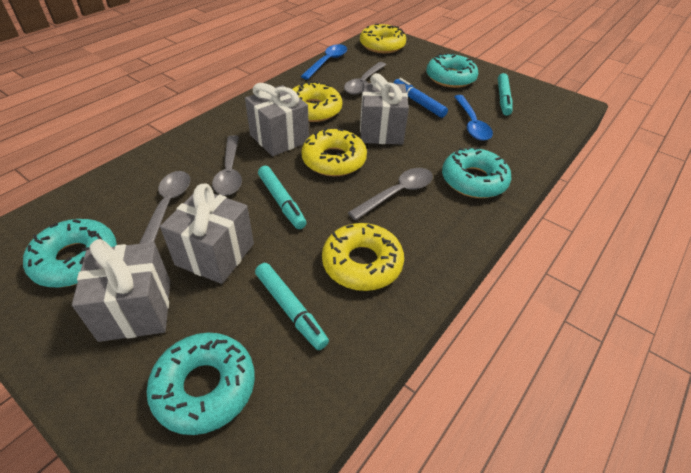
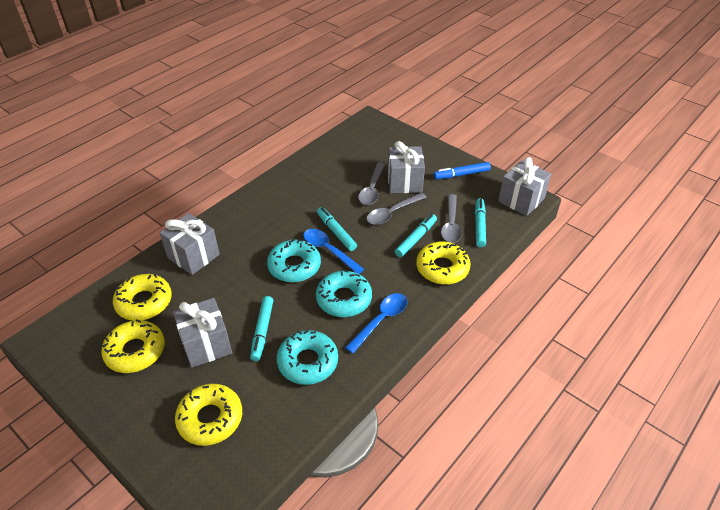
grey spoon: 4 -> 3
turquoise donut: 4 -> 3
turquoise marker: 3 -> 4

